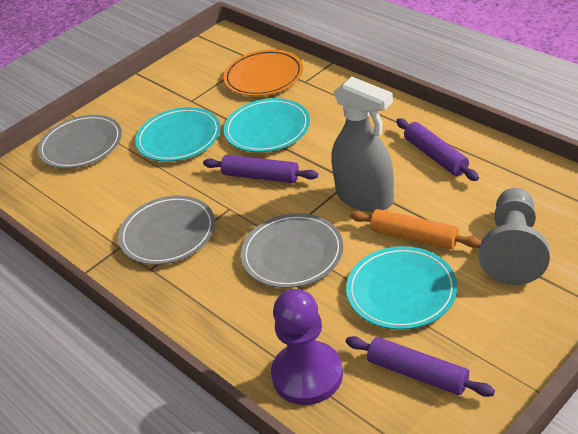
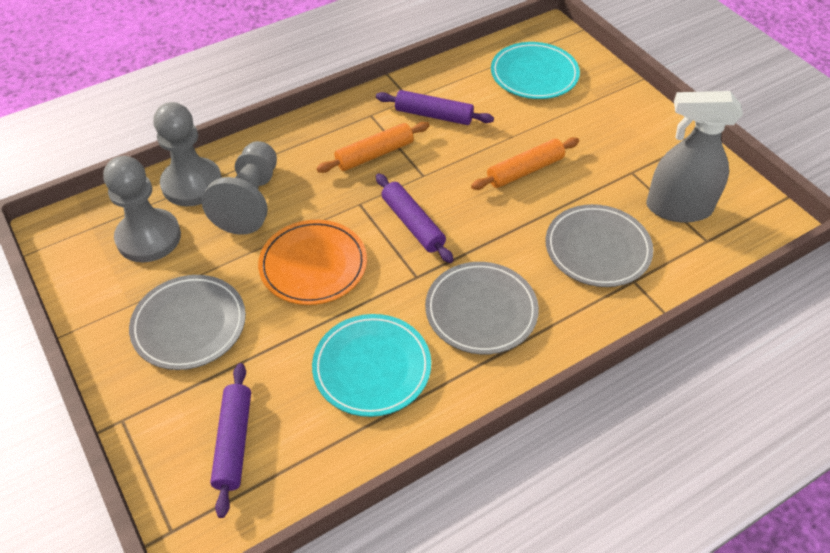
grey pawn: 1 -> 3
orange rolling pin: 1 -> 2
purple pawn: 1 -> 0
turquoise plate: 3 -> 2

